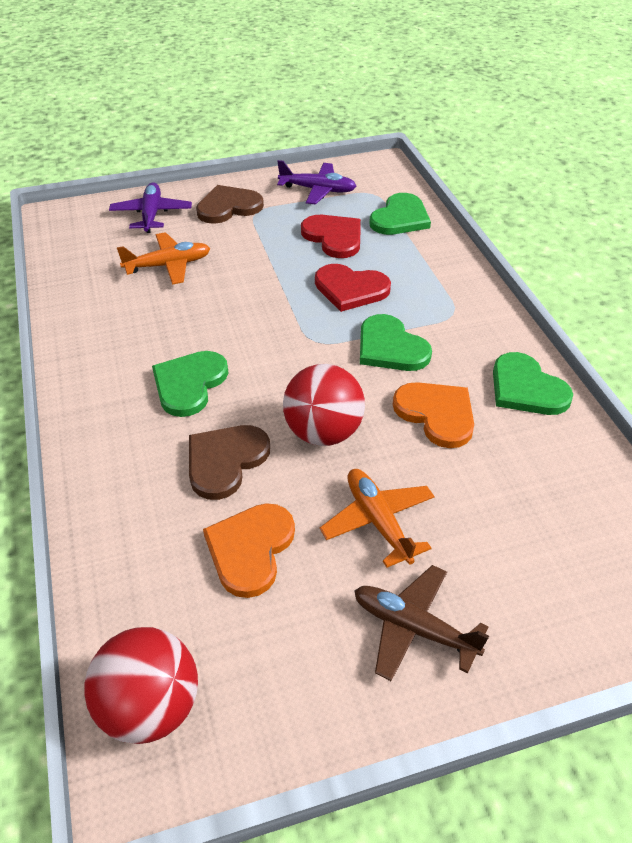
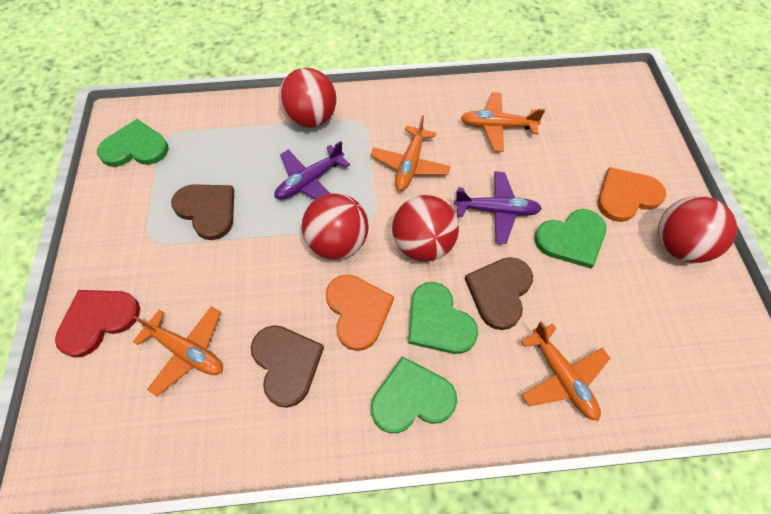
brown heart: 2 -> 3
brown plane: 1 -> 0
orange plane: 2 -> 4
red ball: 2 -> 4
red heart: 2 -> 1

